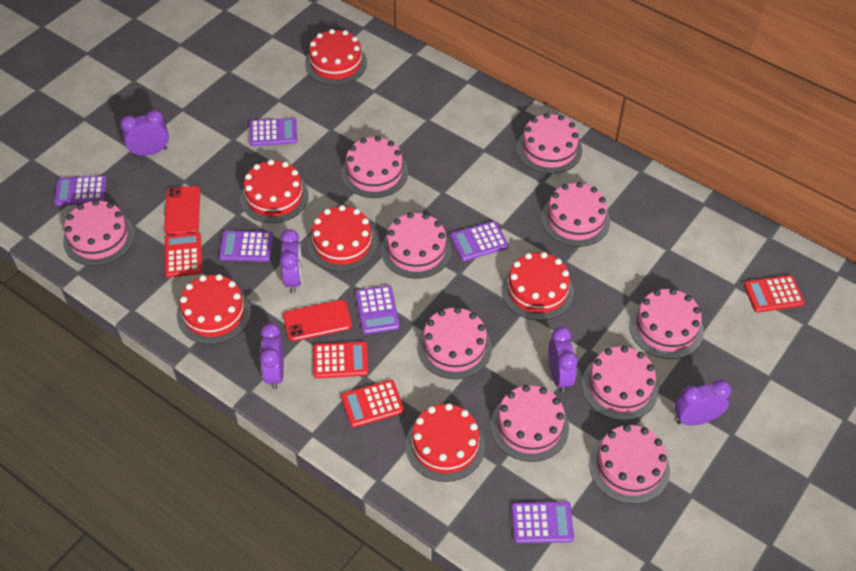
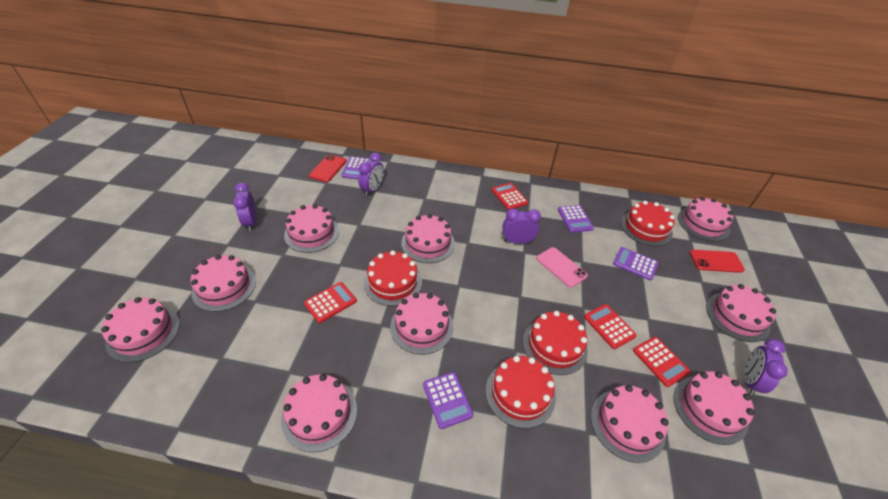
pink phone: 0 -> 1
purple calculator: 6 -> 4
purple clock: 5 -> 4
red cake: 6 -> 4

